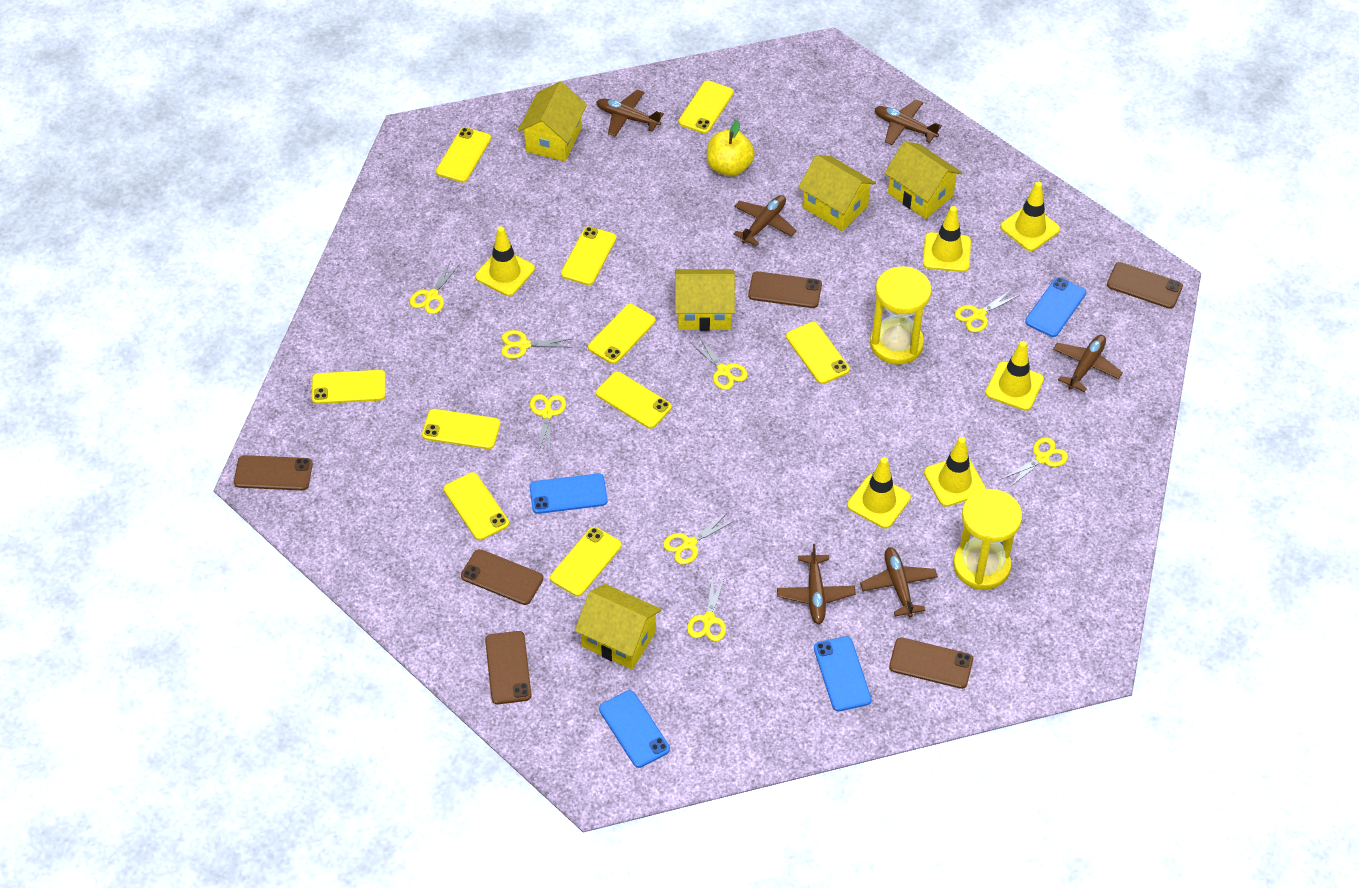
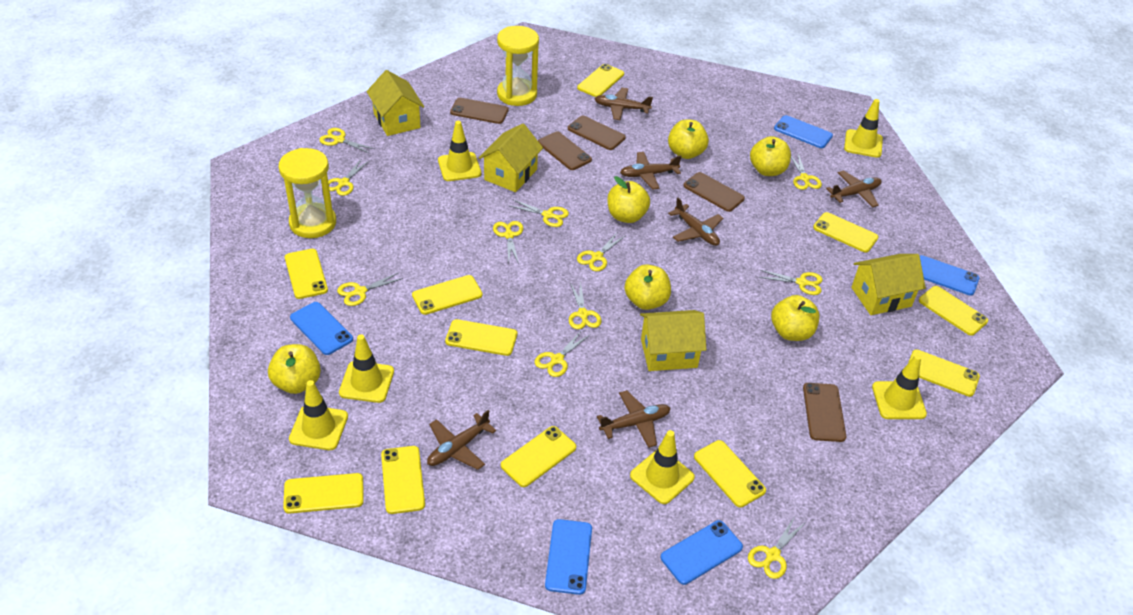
blue phone: 4 -> 5
brown phone: 6 -> 5
yellow apple: 1 -> 6
yellow house: 5 -> 4
yellow phone: 10 -> 11
yellow scissors: 8 -> 11

